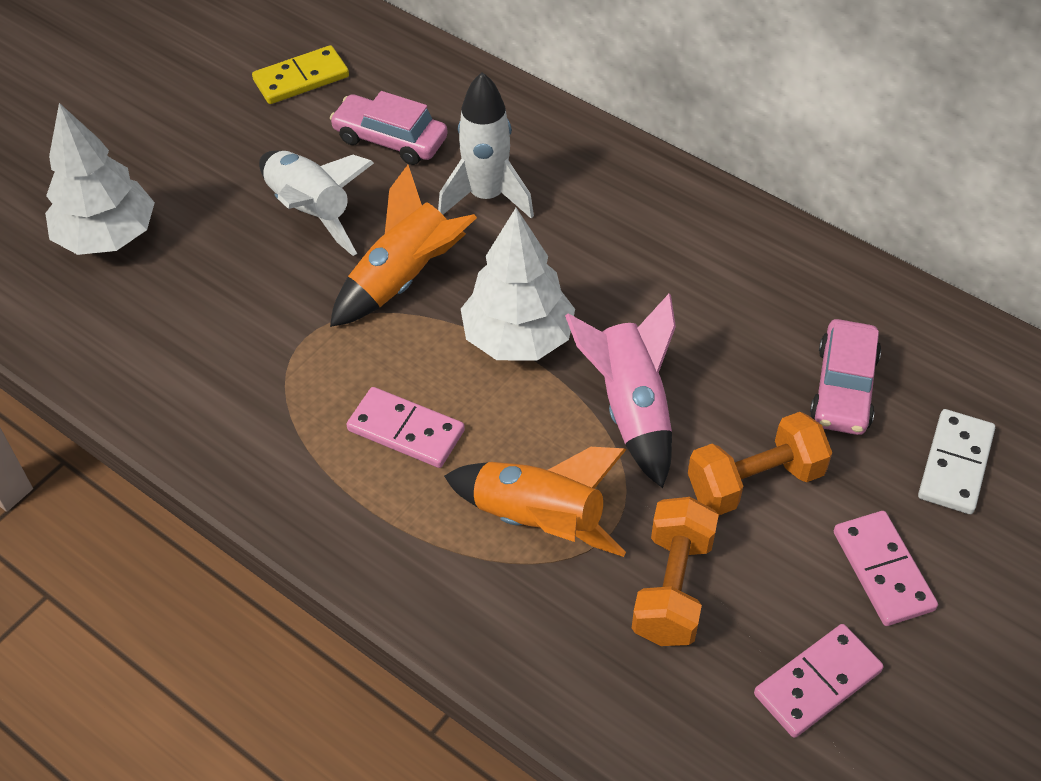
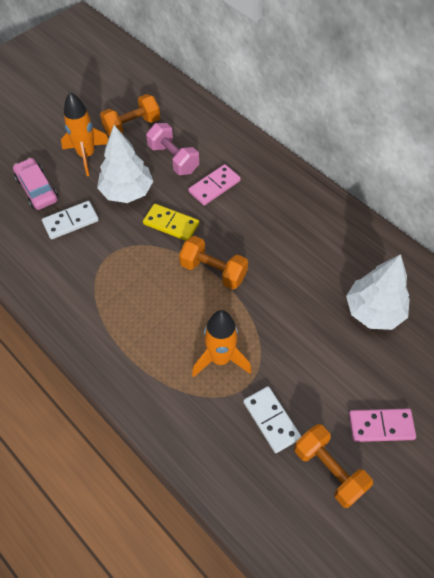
orange dumbbell: 2 -> 3
pink car: 2 -> 1
pink domino: 3 -> 2
pink dumbbell: 0 -> 1
pink rocket: 1 -> 0
white domino: 1 -> 2
white rocket: 2 -> 0

